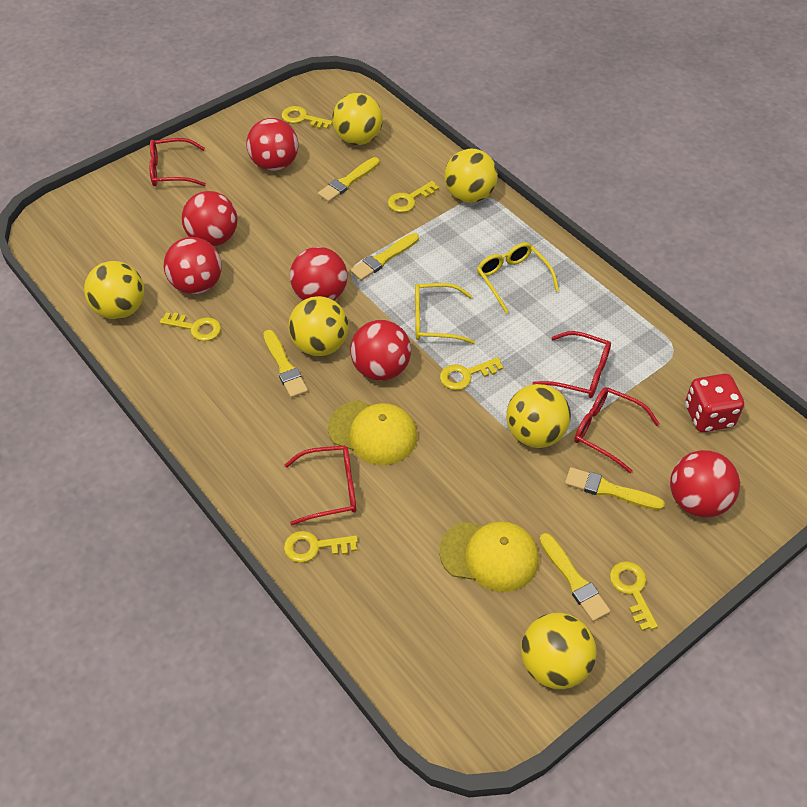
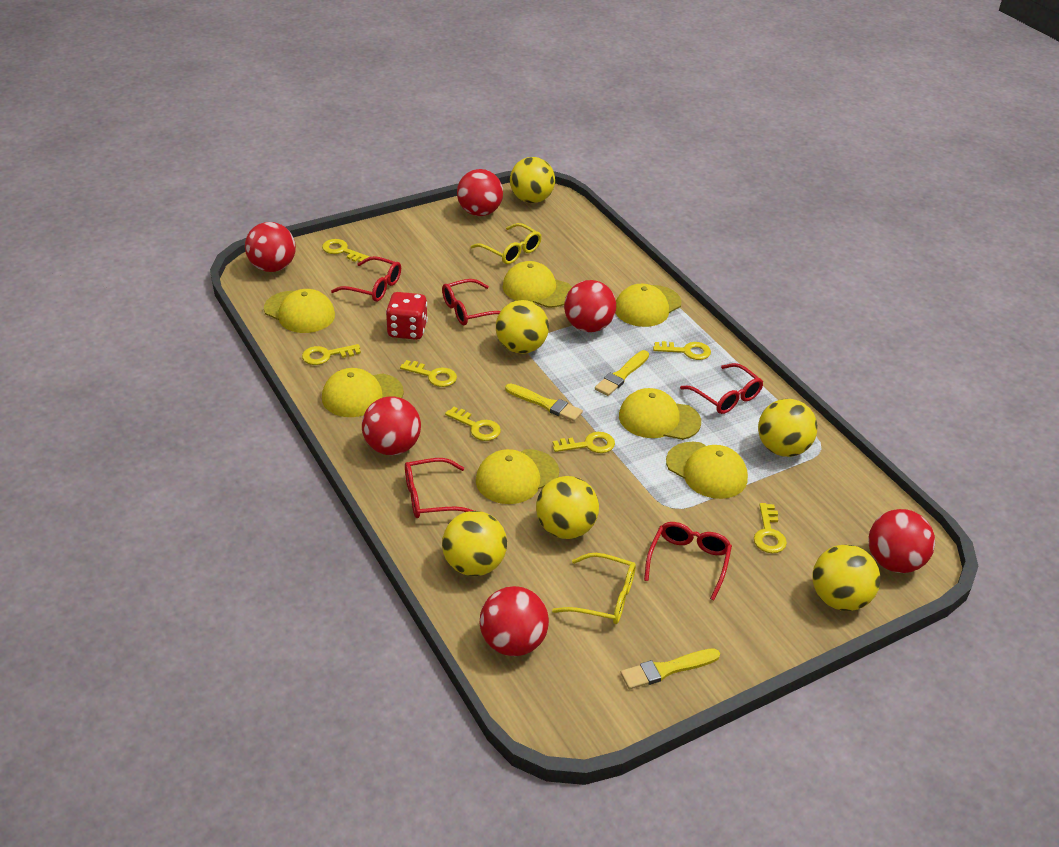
red glasses: 4 -> 5
yellow brush: 5 -> 3
yellow cap: 2 -> 7
yellow key: 6 -> 7

